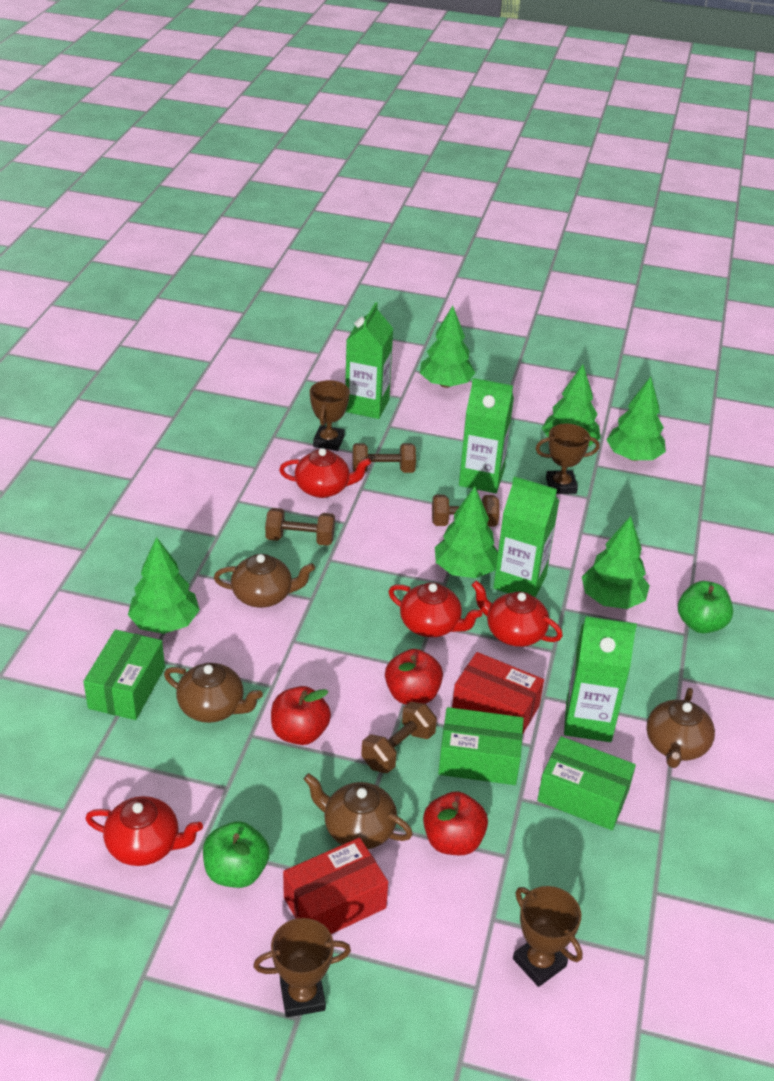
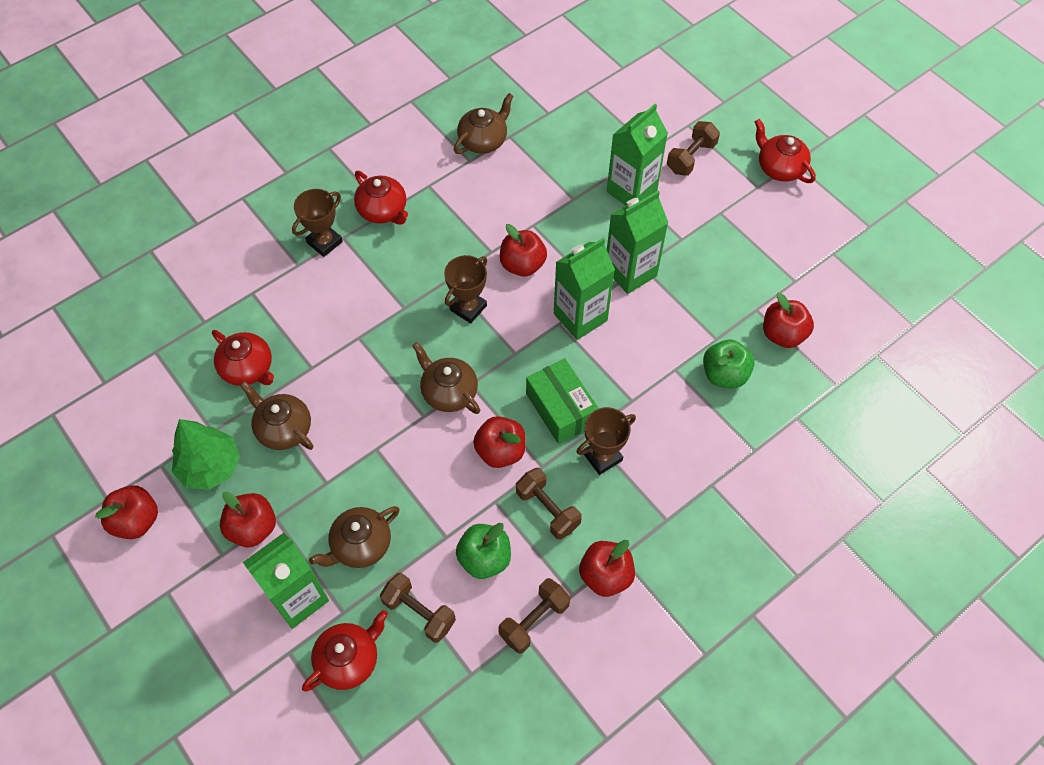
brown trophy: 4 -> 3
green box: 3 -> 1
green tree: 6 -> 1
red apple: 3 -> 6
red box: 2 -> 0

